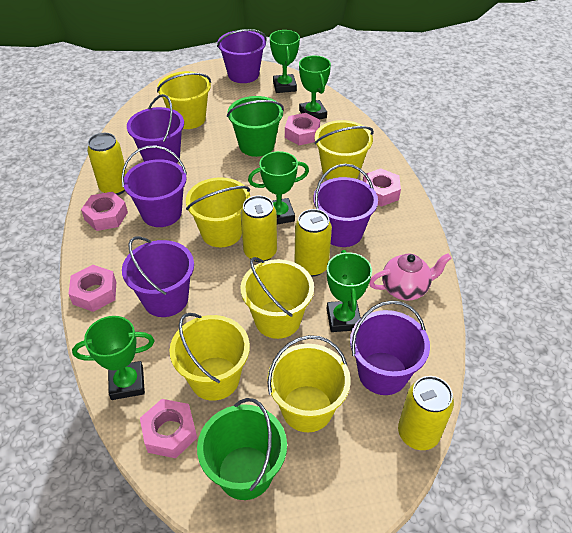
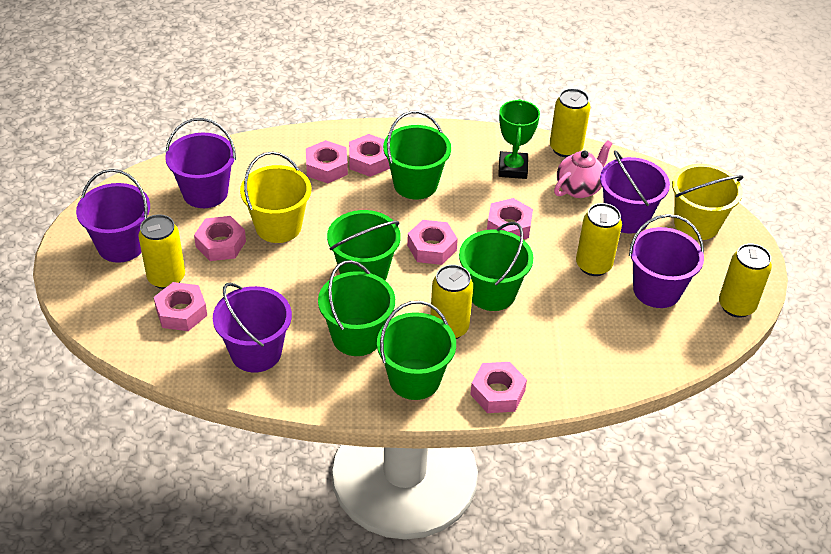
green bucket: 2 -> 5
green trophy: 5 -> 1
pink nut: 5 -> 7
purple bucket: 6 -> 5
yellow bucket: 6 -> 2
yellow can: 4 -> 5

